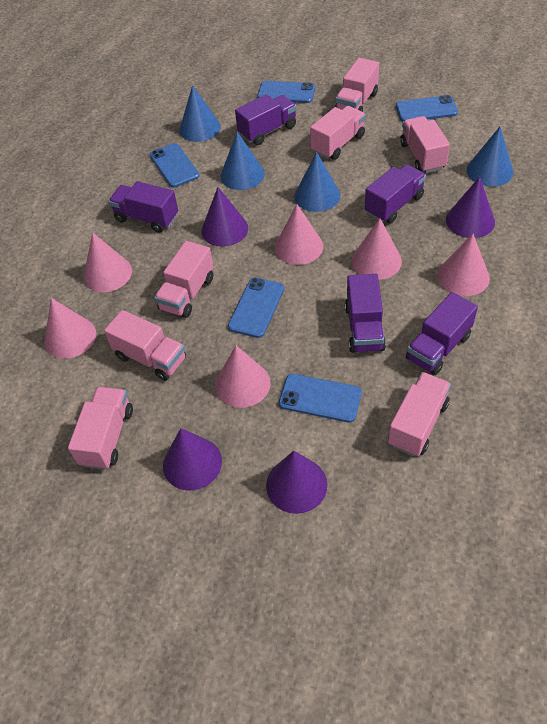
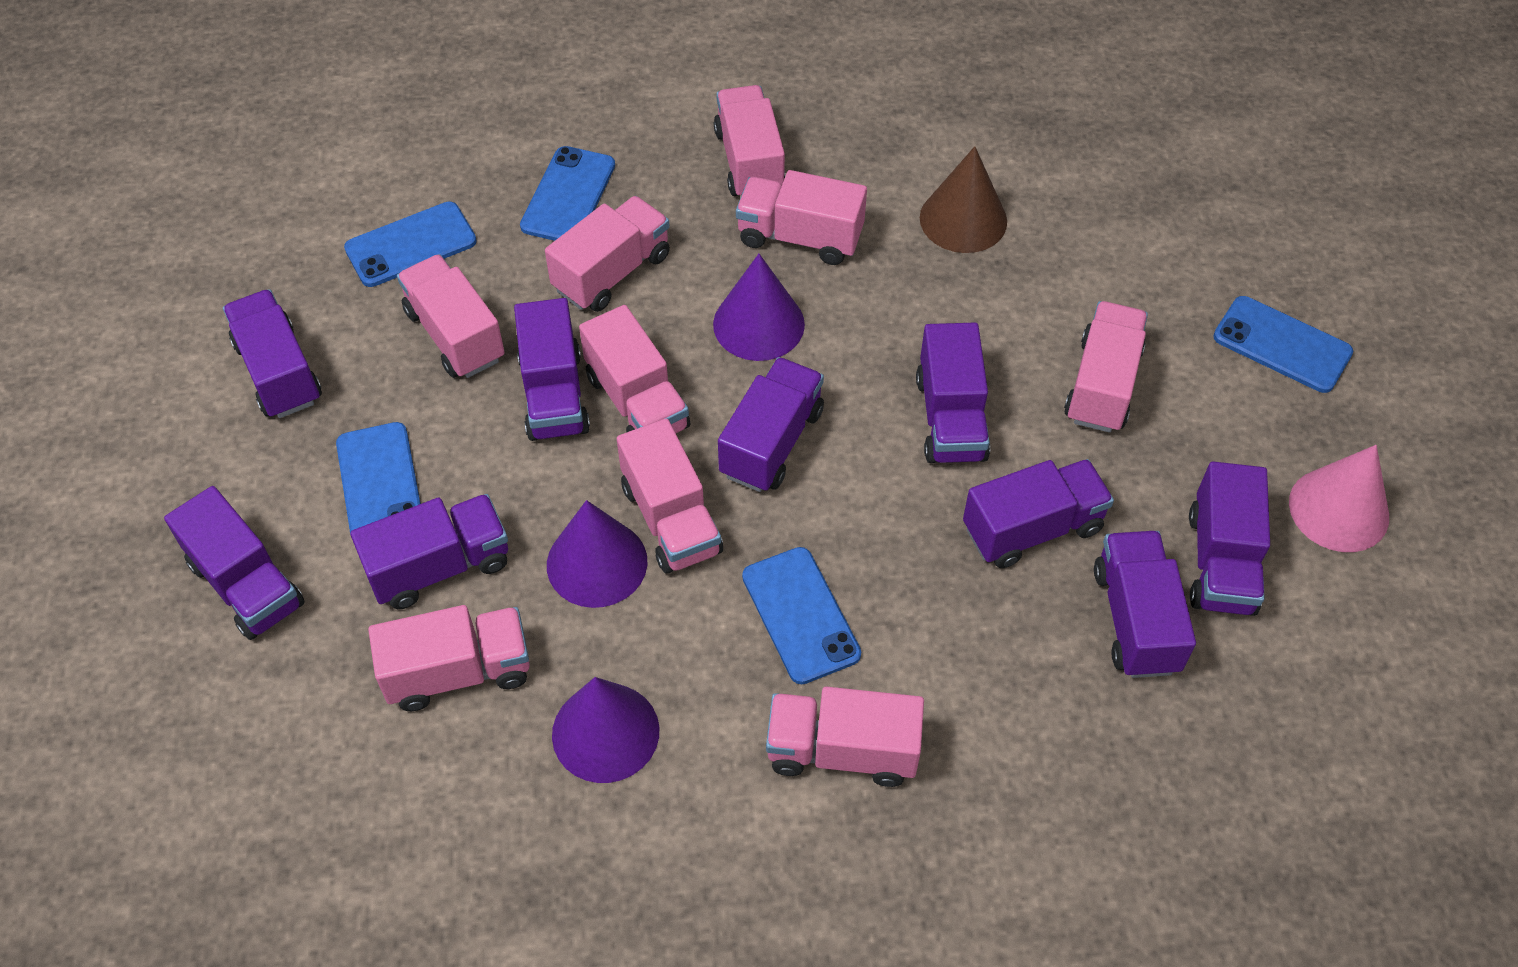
blue cone: 4 -> 0
brown cone: 0 -> 1
pink cone: 6 -> 1
pink truck: 7 -> 9
purple cone: 4 -> 3
purple truck: 5 -> 9

